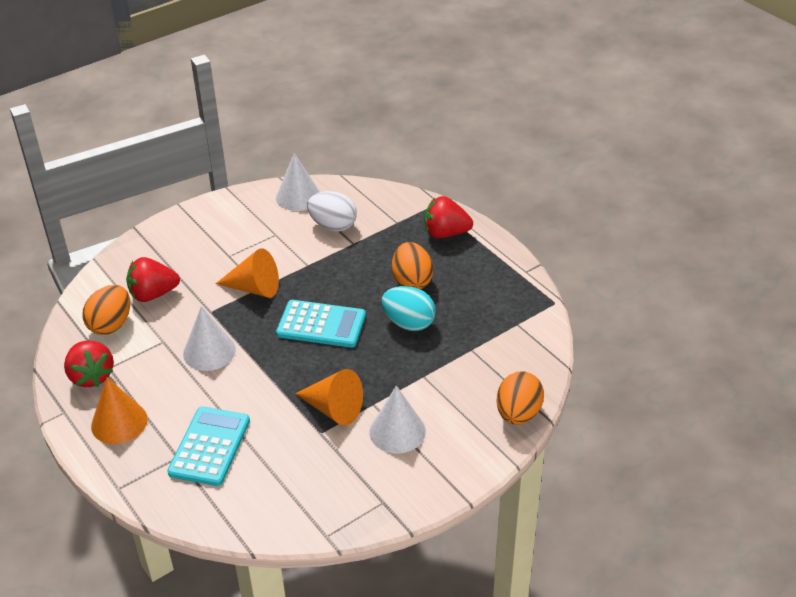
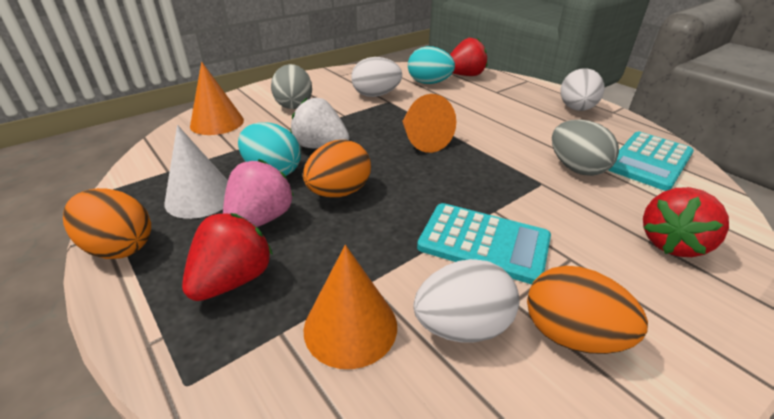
grey egg: 0 -> 2
pink strawberry: 0 -> 1
turquoise egg: 1 -> 2
white cone: 3 -> 1
white egg: 1 -> 3
white strawberry: 0 -> 1

